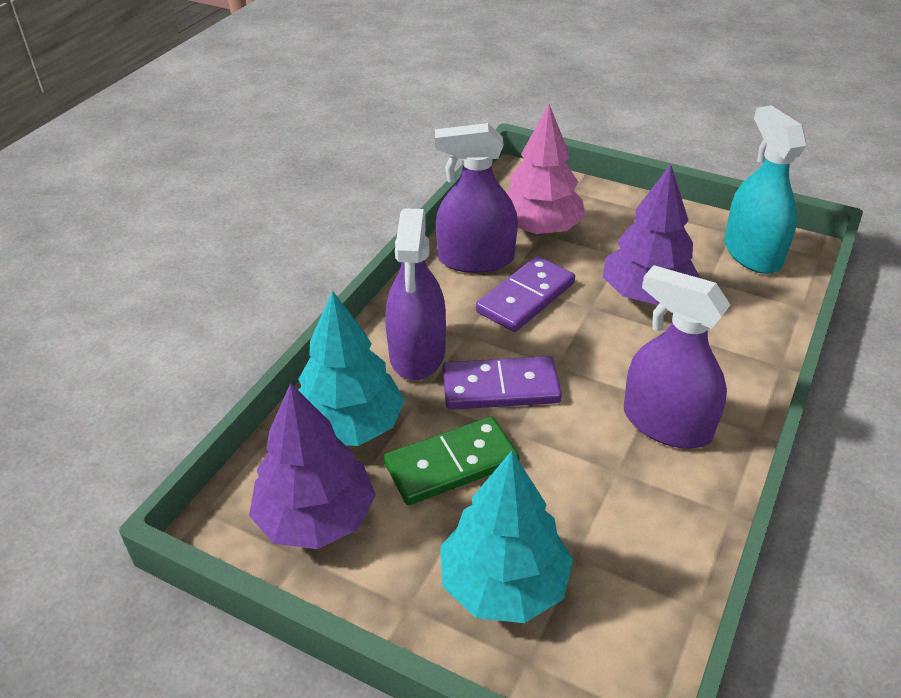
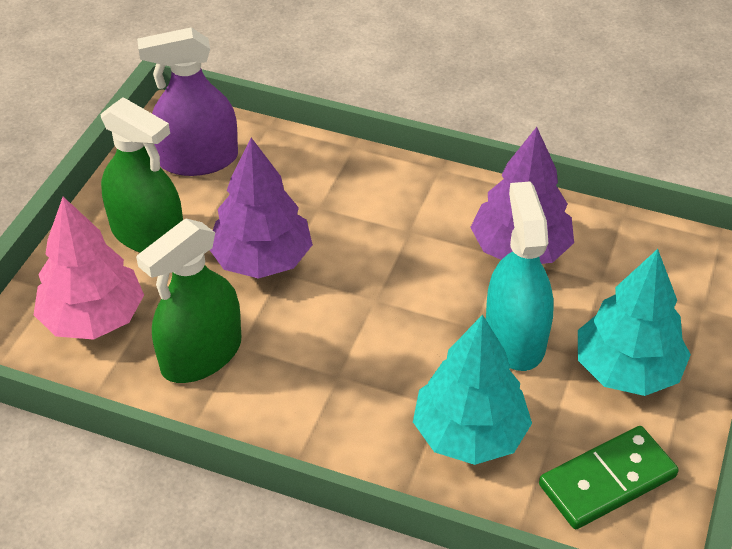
green spray bottle: 0 -> 2
purple domino: 2 -> 0
purple spray bottle: 3 -> 1

